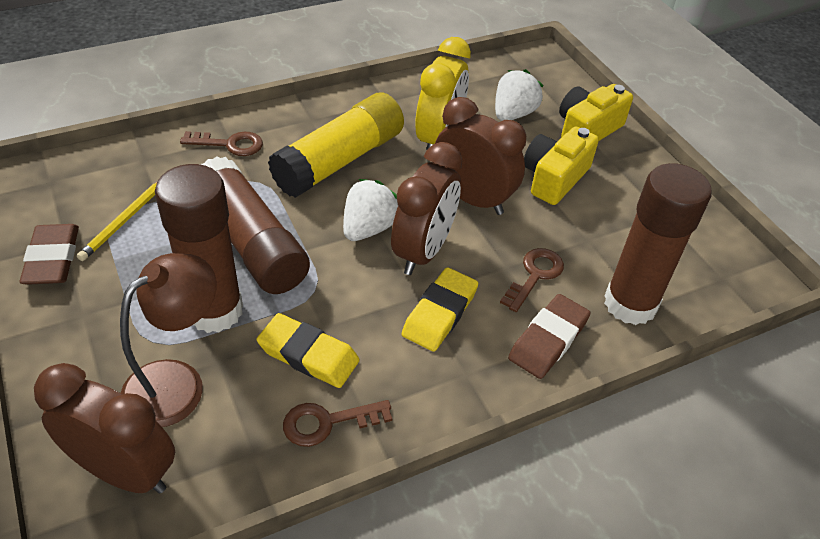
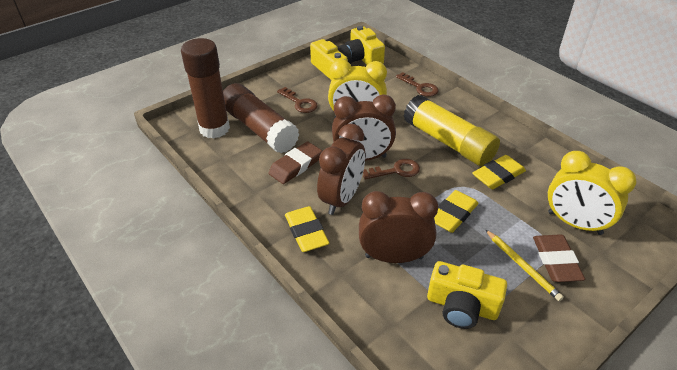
brown glue stick: 3 -> 2
brown lamp: 1 -> 0
white strawberry: 2 -> 0
yellow camera: 2 -> 3
yellow clock: 1 -> 2
yellow eraser: 2 -> 3

